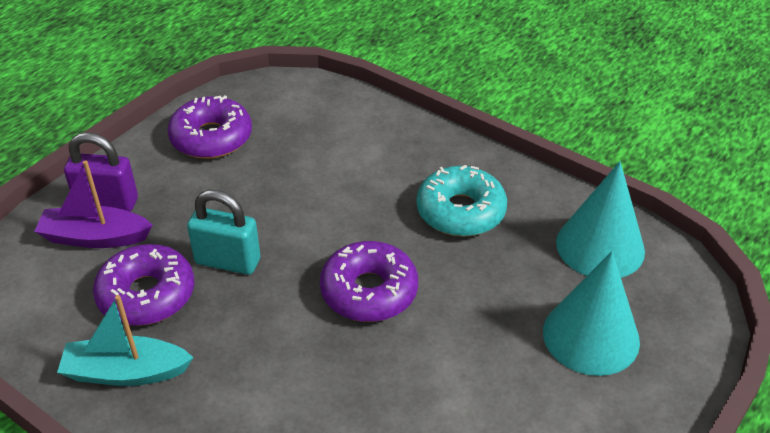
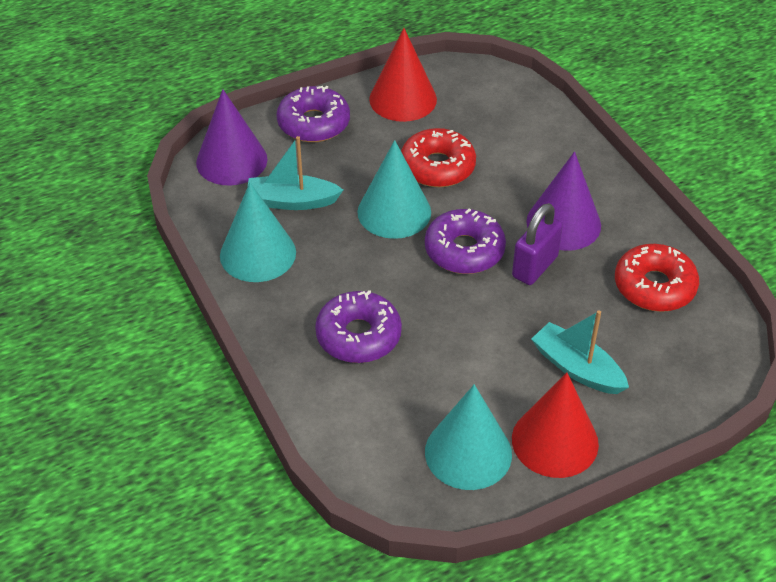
purple boat: 1 -> 0
purple cone: 0 -> 2
red cone: 0 -> 2
red donut: 0 -> 2
turquoise boat: 1 -> 2
turquoise cone: 2 -> 3
turquoise donut: 1 -> 0
turquoise padlock: 1 -> 0

